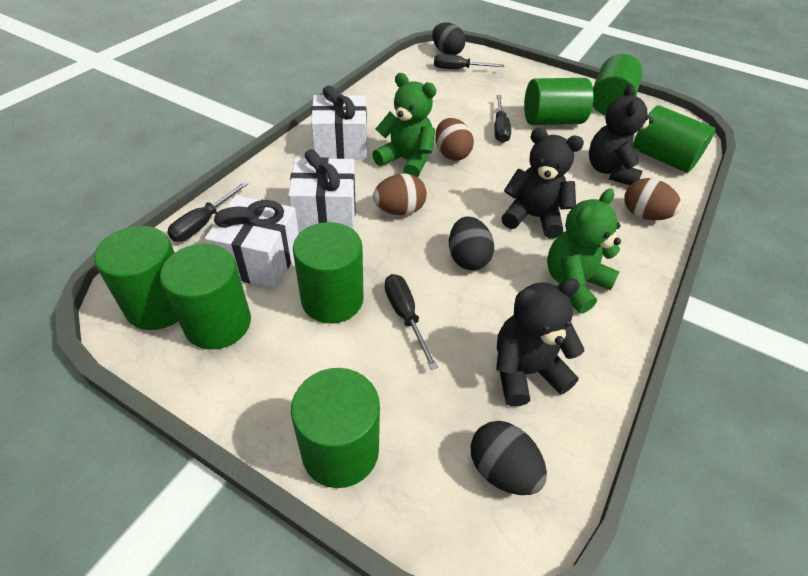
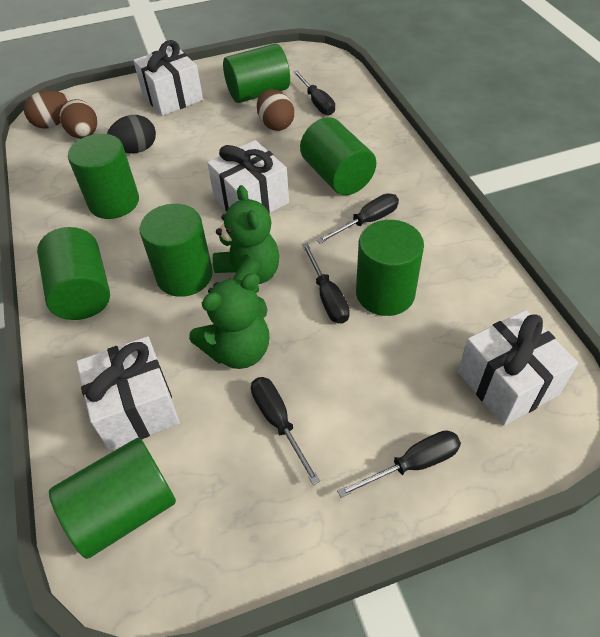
black egg: 3 -> 1
black screwdriver: 4 -> 5
black teddy bear: 3 -> 0
white gift: 3 -> 4

